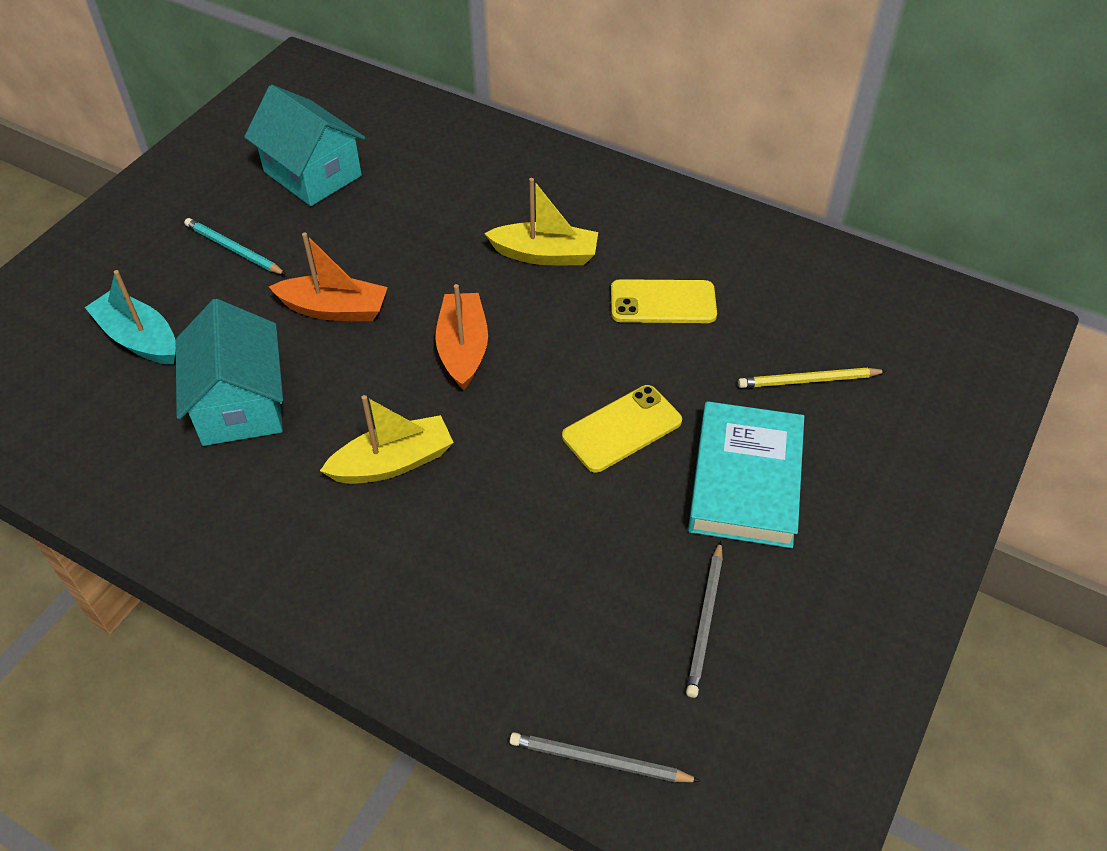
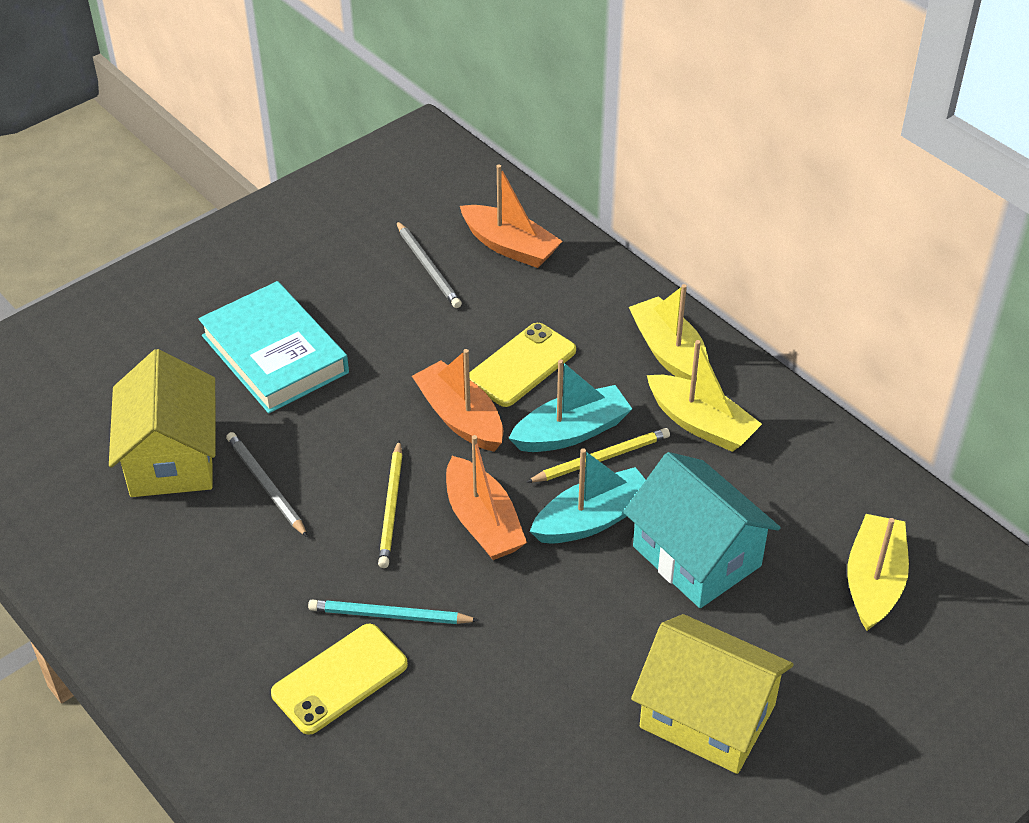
orange boat: 2 -> 3
turquoise boat: 1 -> 2
turquoise house: 2 -> 1
yellow boat: 2 -> 3
yellow house: 0 -> 2
yellow pencil: 1 -> 2

